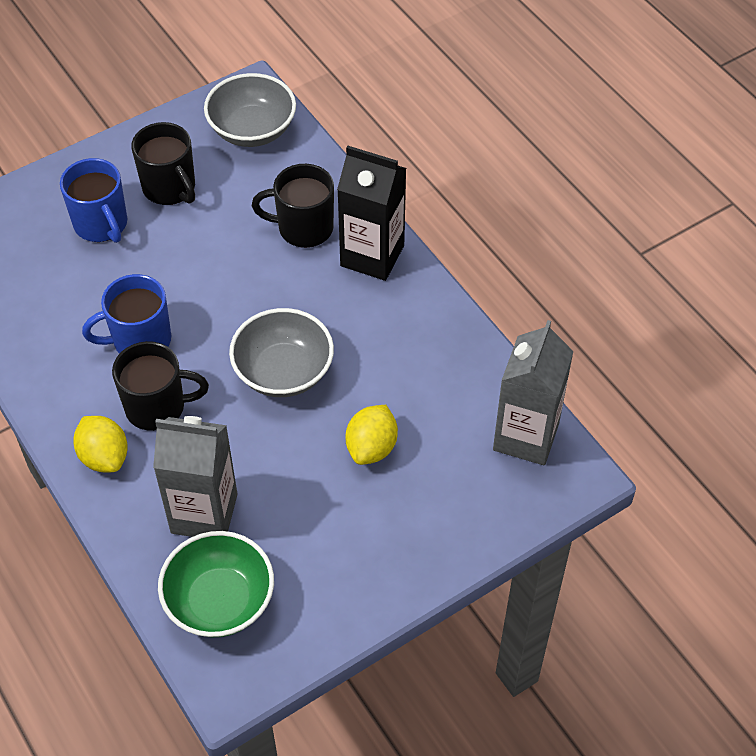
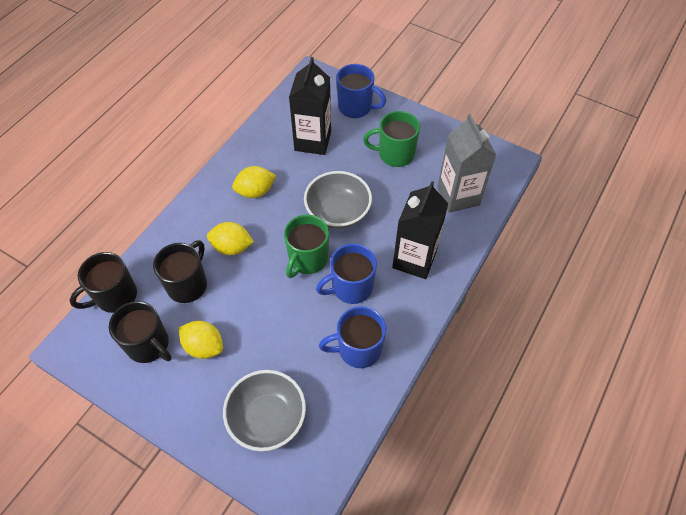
black carton: 1 -> 2
blue mug: 2 -> 3
green bowl: 1 -> 0
green mug: 0 -> 2
grey carton: 2 -> 1
yellow lemon: 2 -> 3

